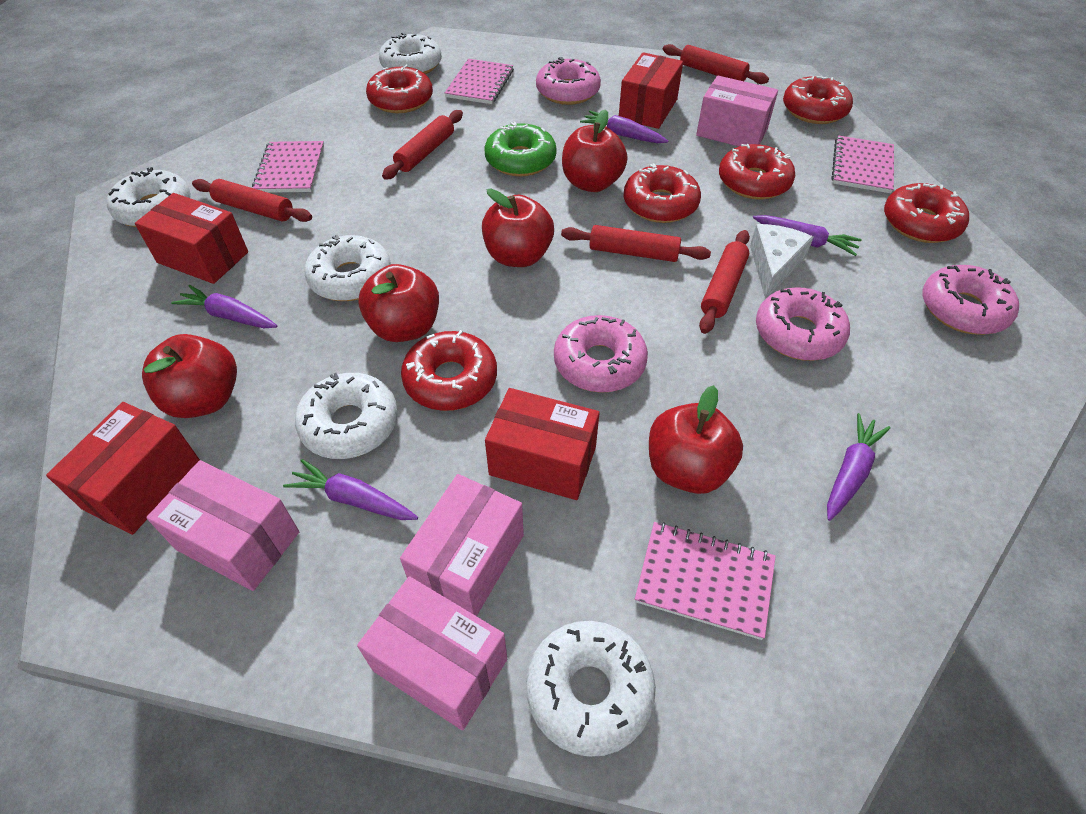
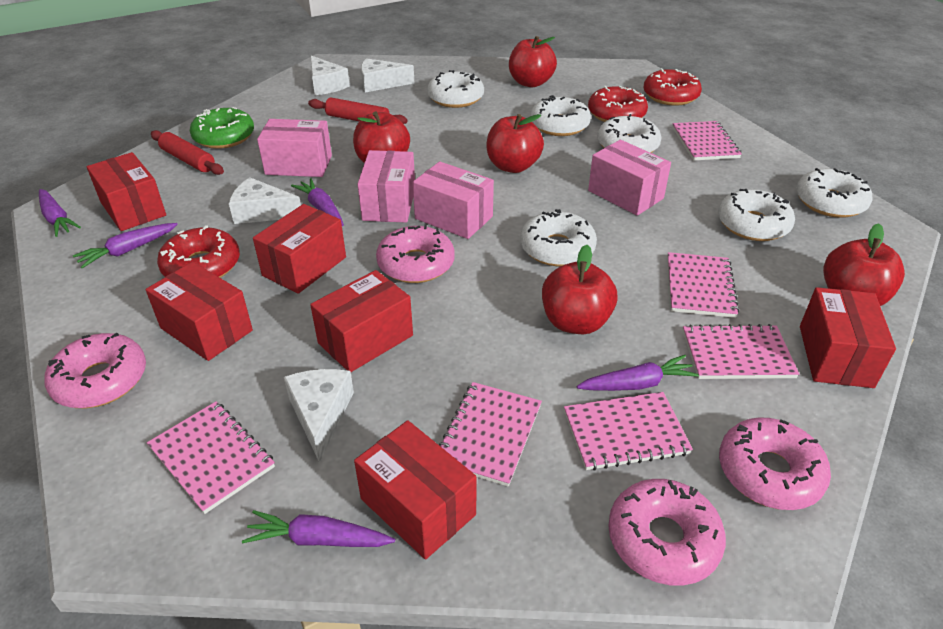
pink notebook: 4 -> 6
red box: 4 -> 6
red donut: 6 -> 3
red rolling pin: 5 -> 2
white cheese: 1 -> 4
white donut: 5 -> 6

